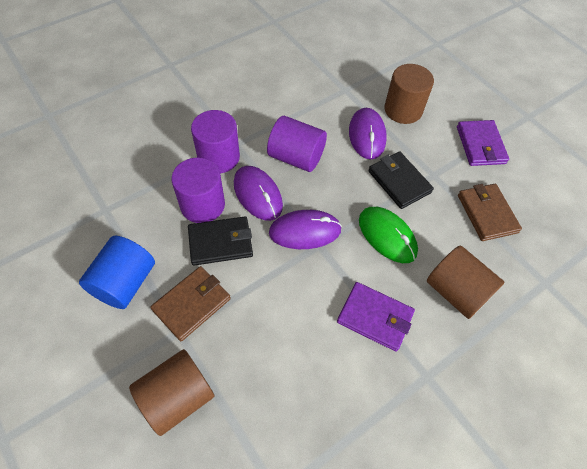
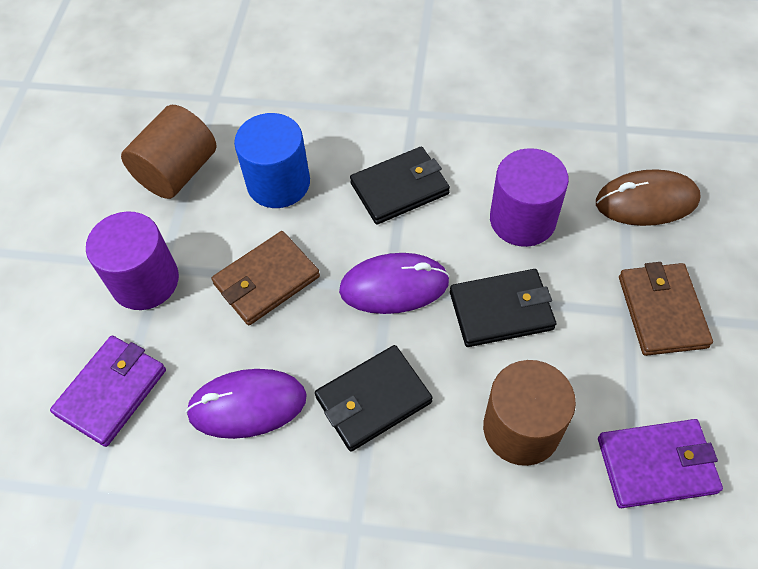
black wallet: 2 -> 3
brown cylinder: 3 -> 2
brown mouse: 0 -> 1
green mouse: 1 -> 0
purple cylinder: 3 -> 2
purple mouse: 3 -> 2

